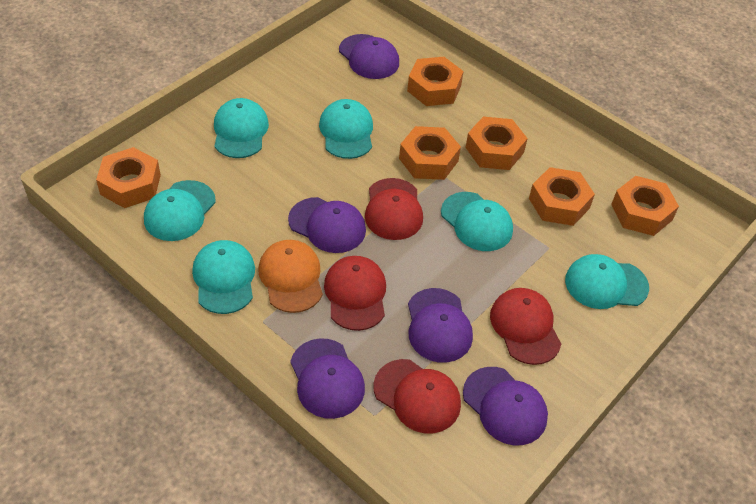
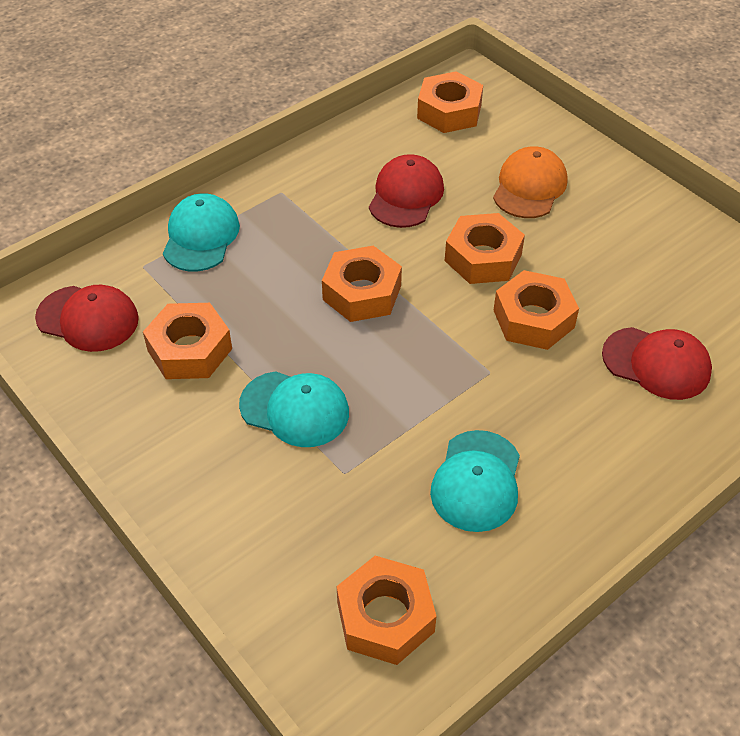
purple cap: 5 -> 0
red cap: 4 -> 3
turquoise cap: 6 -> 3

